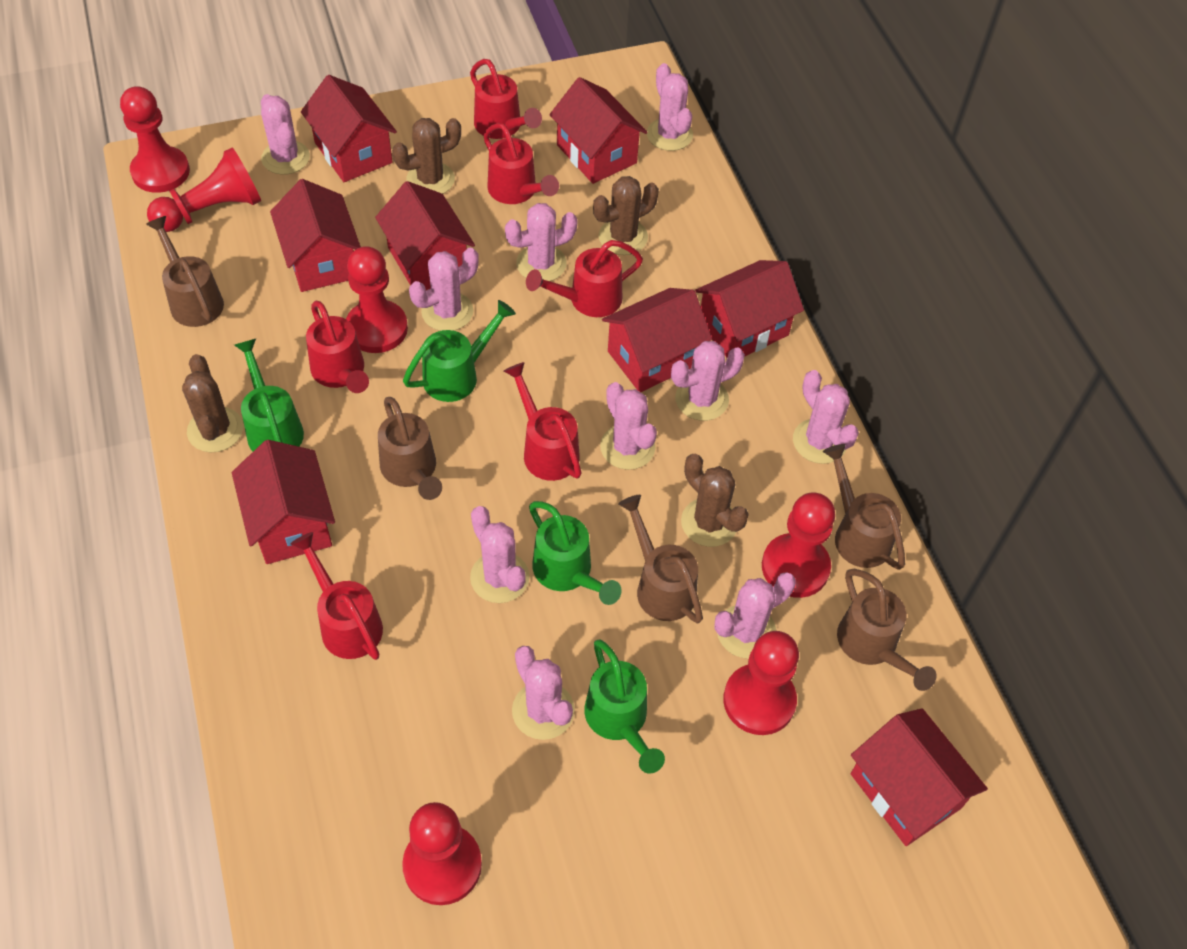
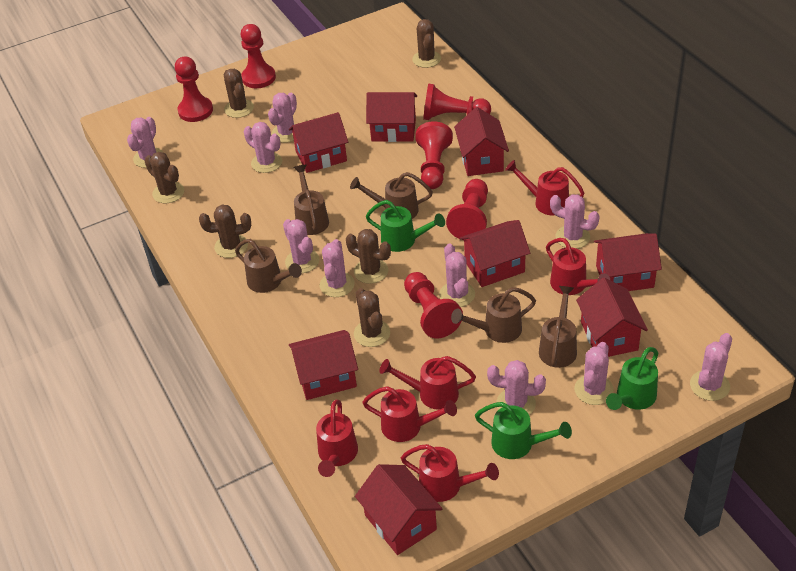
brown cactus: 4 -> 6
green watering can: 4 -> 3

